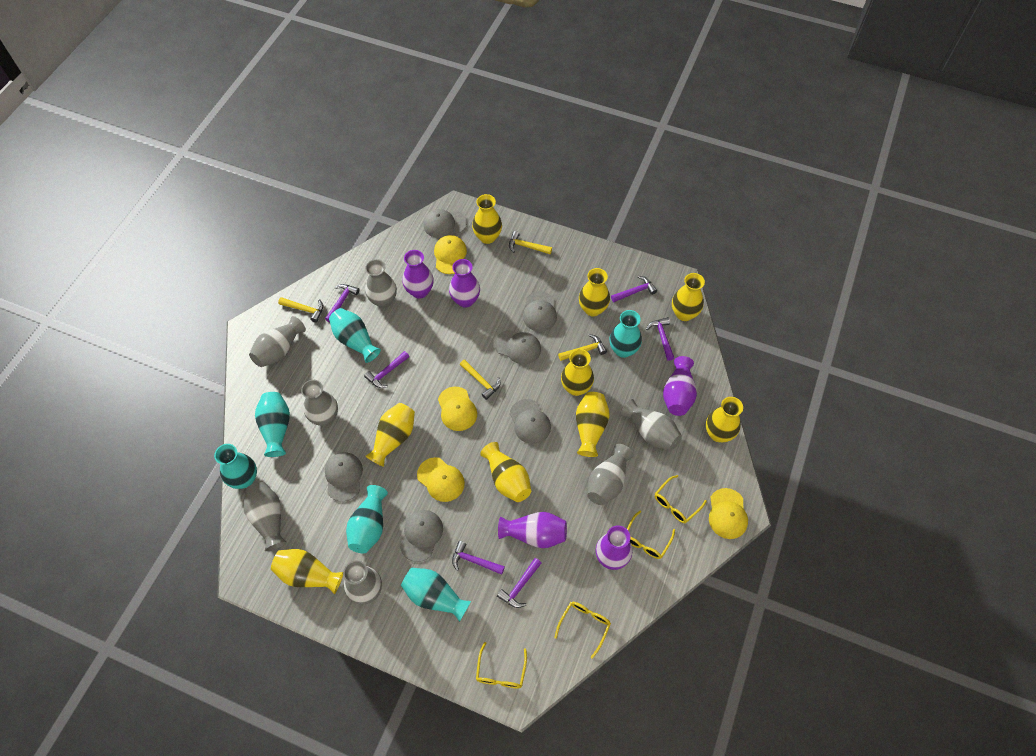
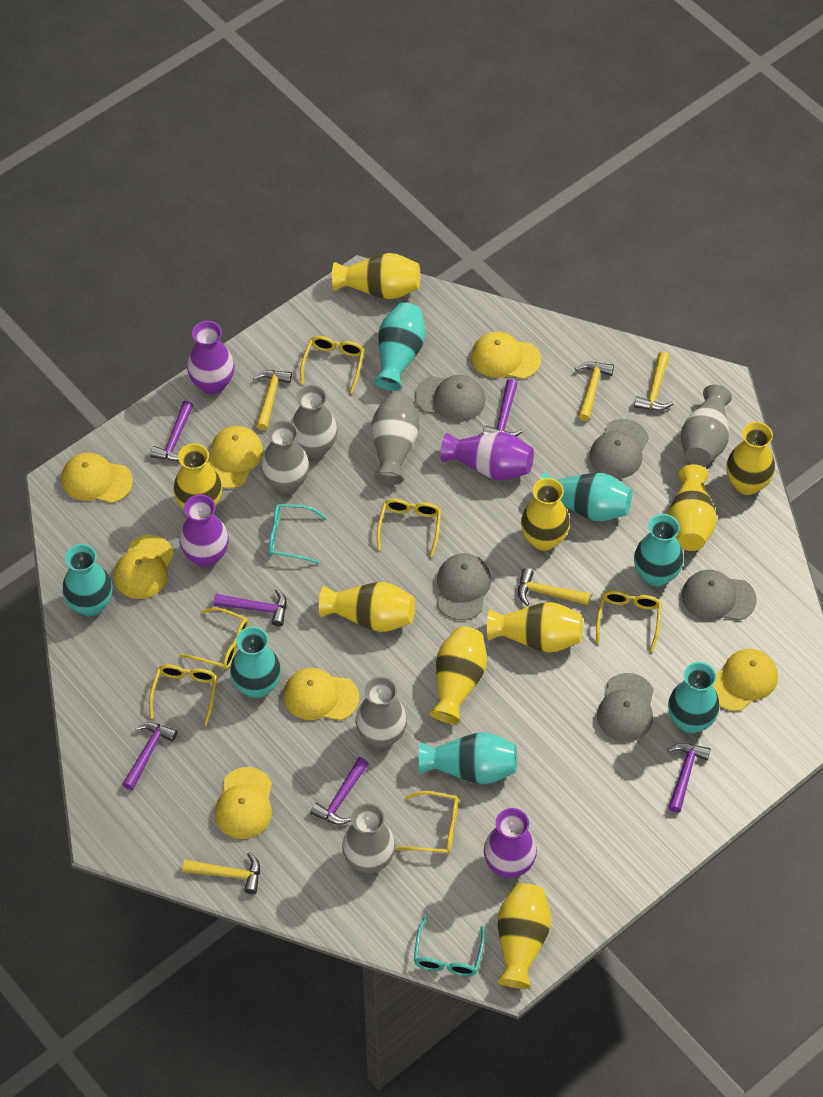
grey cap: 6 -> 5
grey vase: 7 -> 6
purple vase: 5 -> 4
turquoise glasses: 0 -> 2
turquoise vase: 6 -> 7
yellow cap: 4 -> 7
yellow glasses: 4 -> 6
yellow hammer: 4 -> 5

